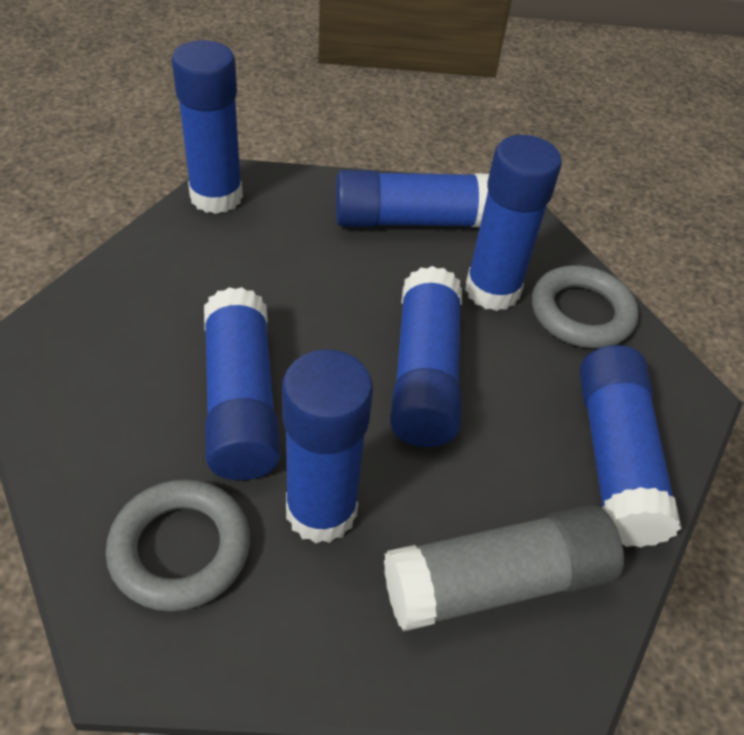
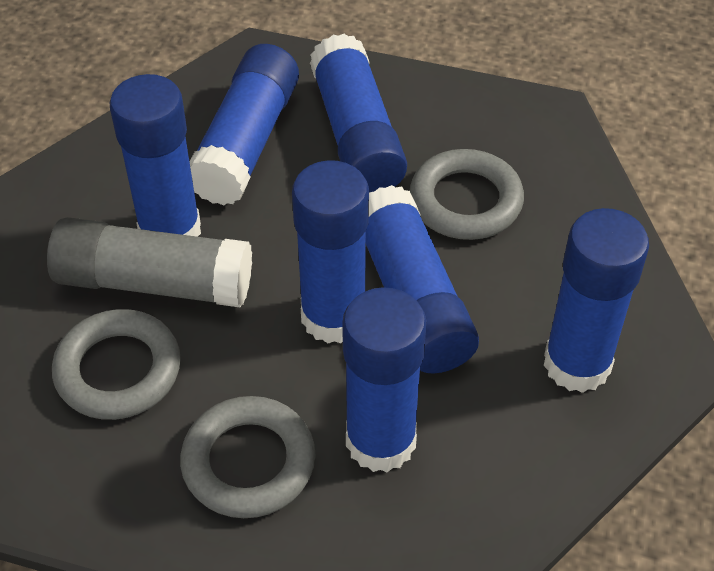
grey ring: 2 -> 3

